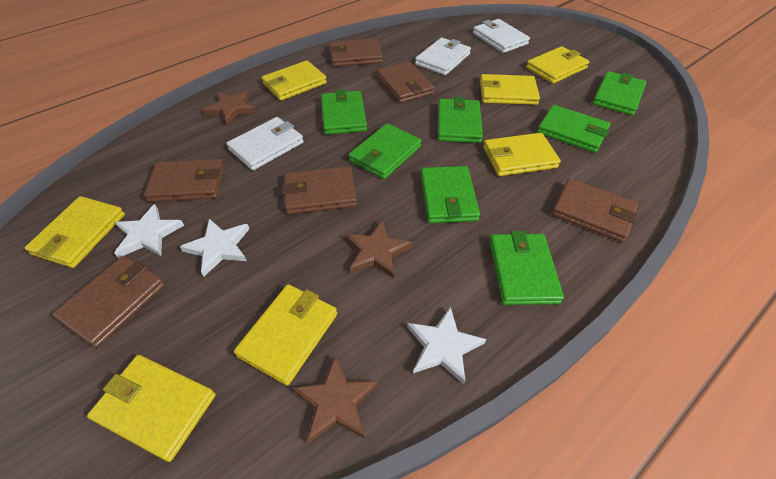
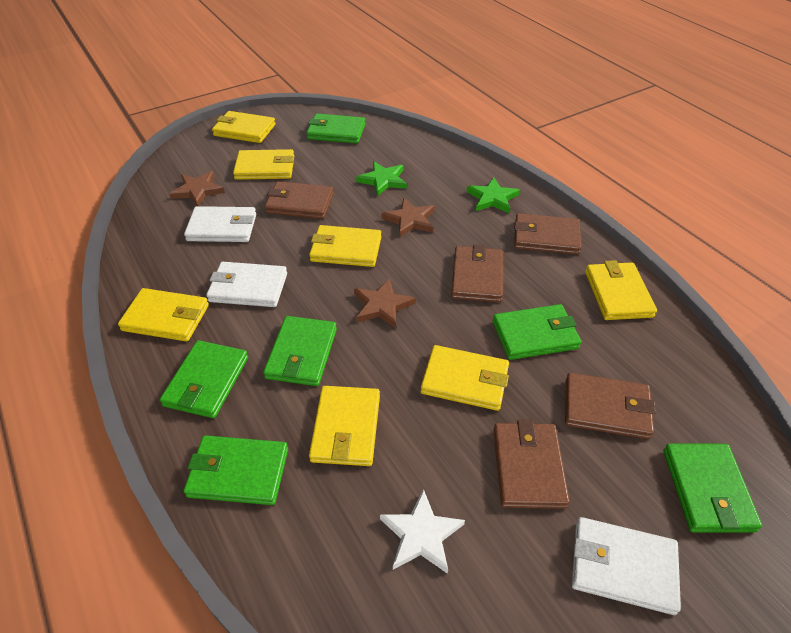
brown wallet: 6 -> 5
green star: 0 -> 2
green wallet: 7 -> 6
white star: 3 -> 1

